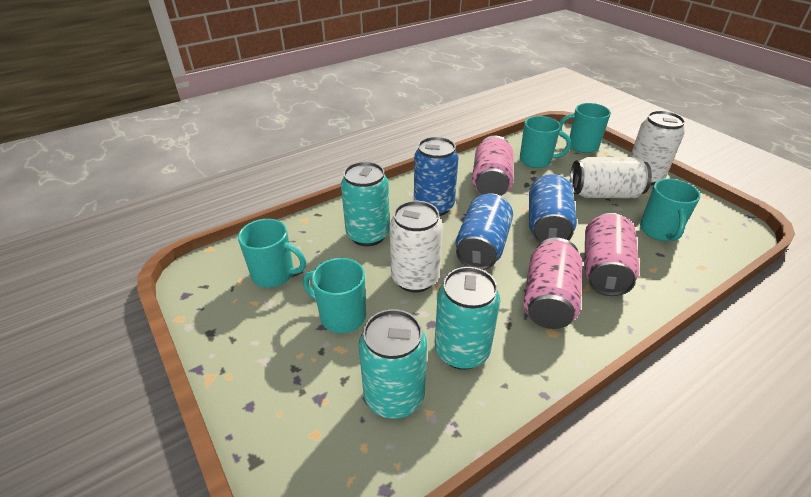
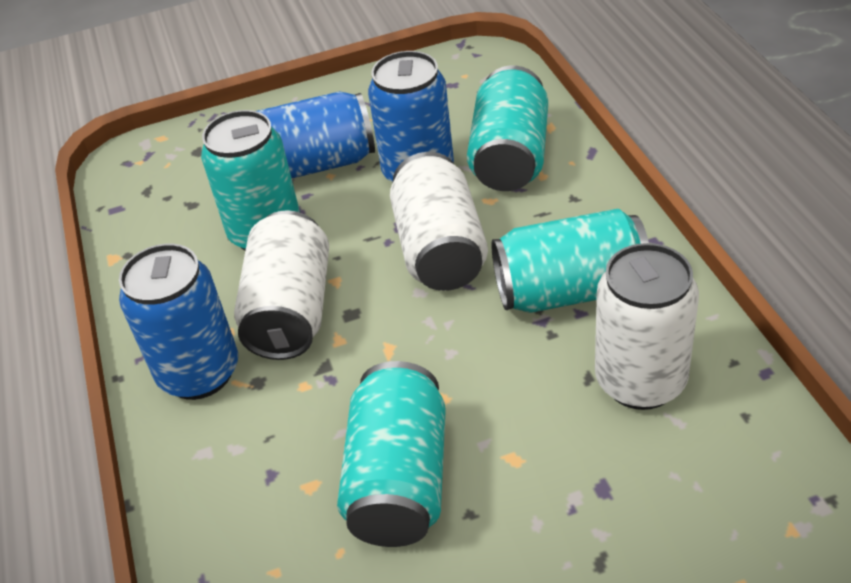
pink can: 3 -> 0
turquoise can: 3 -> 4
turquoise mug: 5 -> 0

